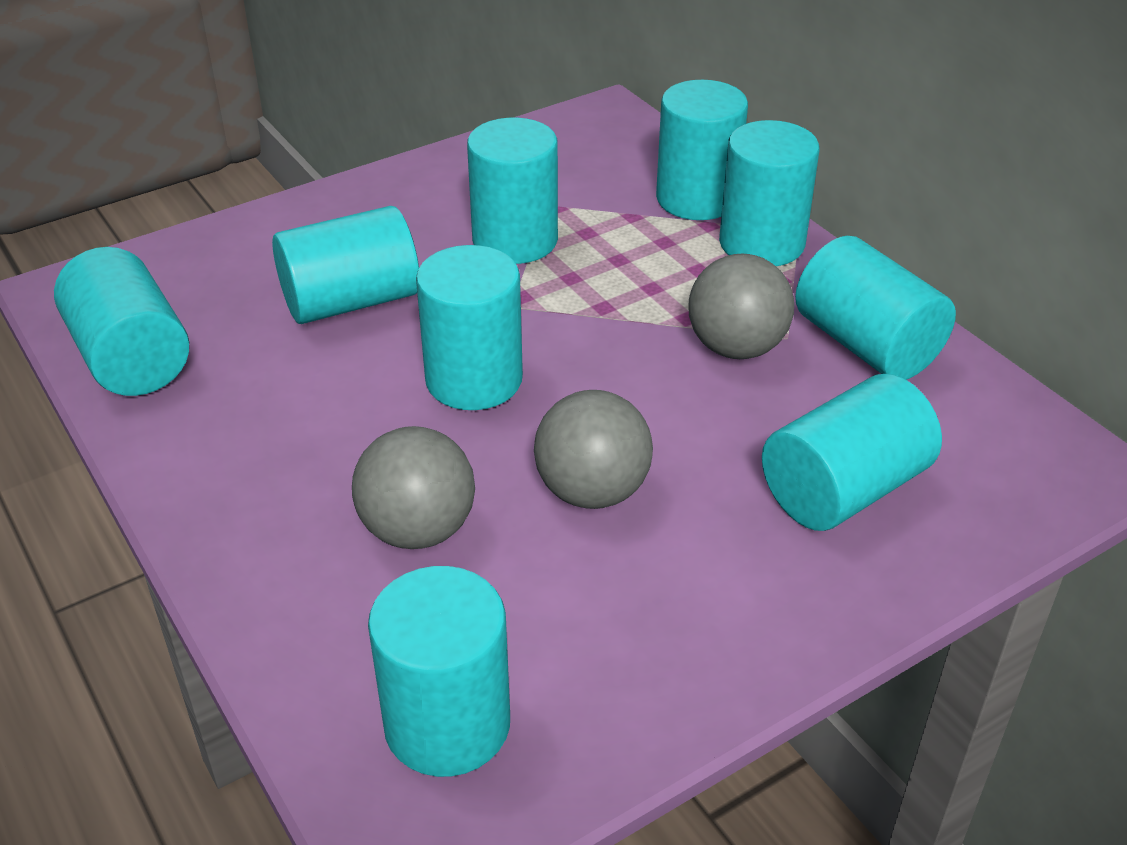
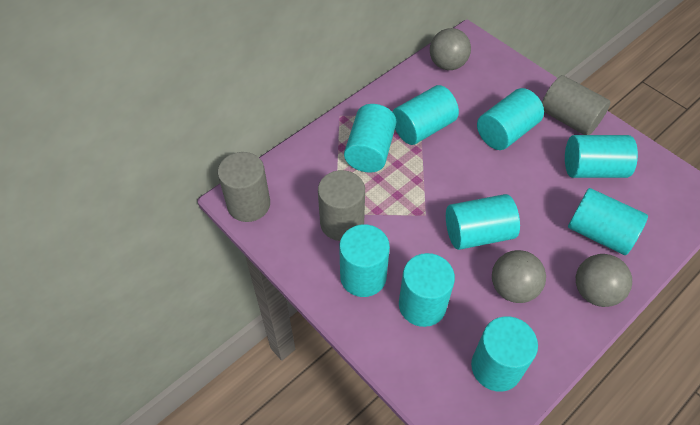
grey cylinder: 0 -> 3

